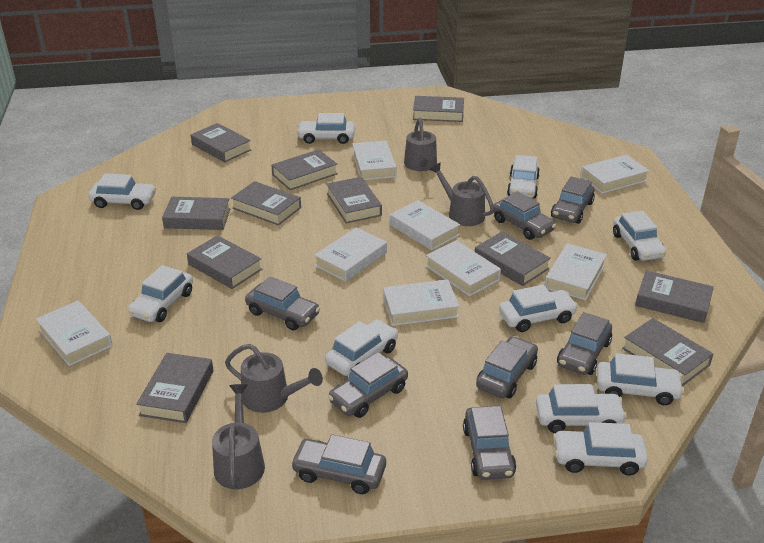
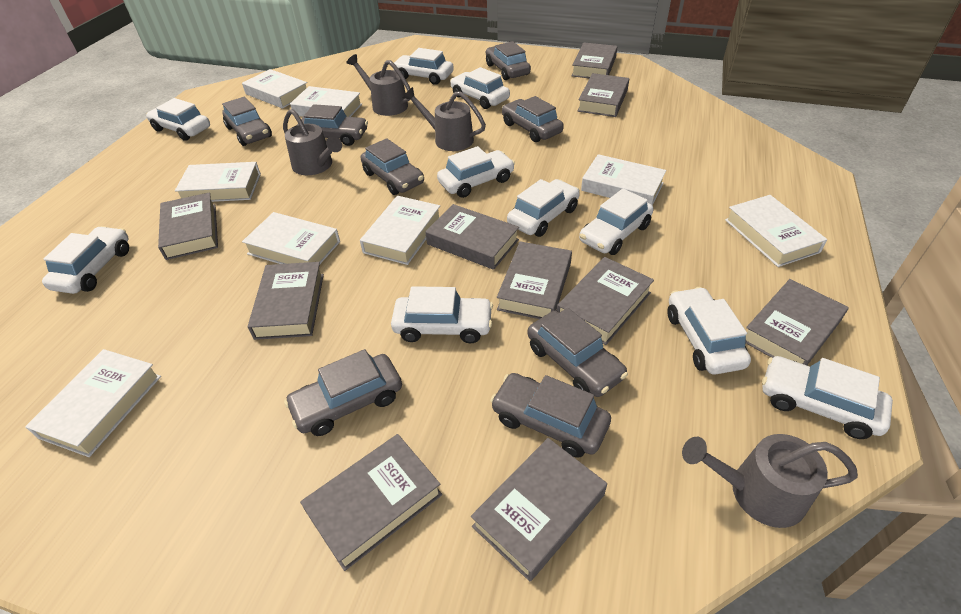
grey book: 11 -> 10

